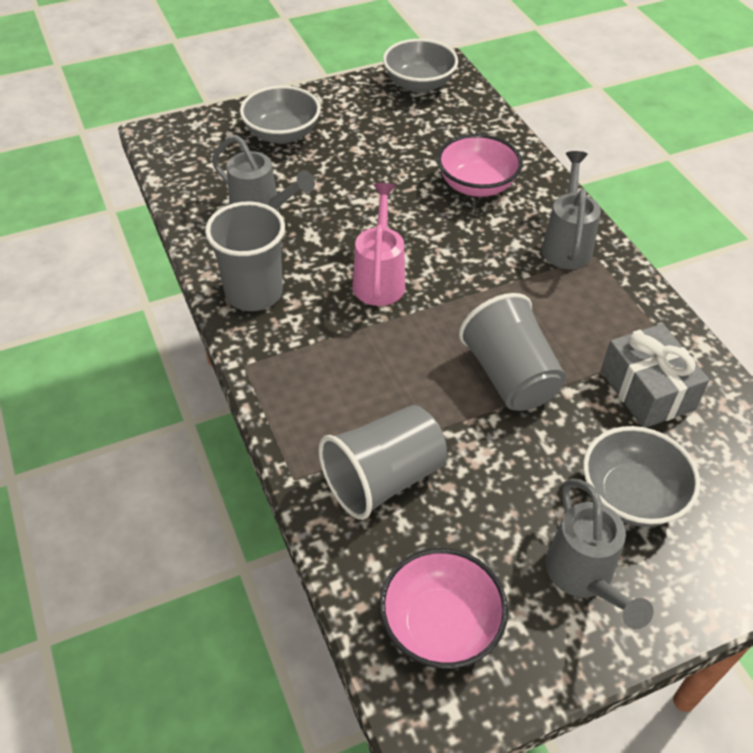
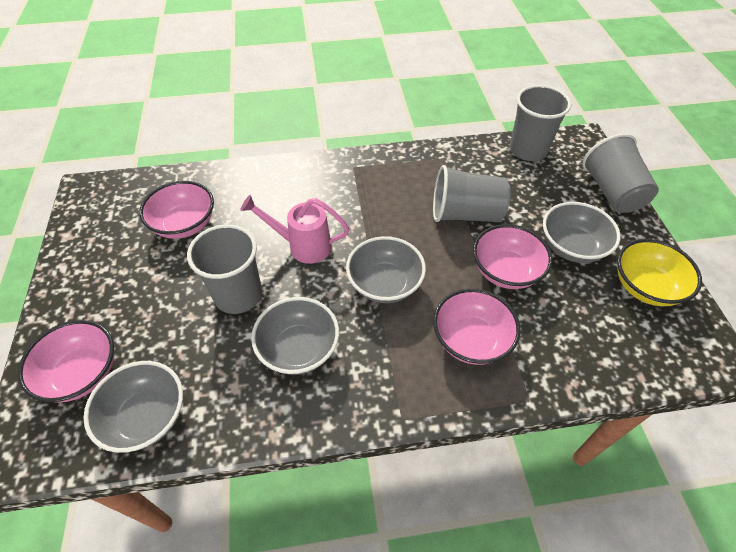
grey bowl: 3 -> 4
grey cup: 3 -> 4
grey gift: 1 -> 0
grey watering can: 3 -> 0
pink bowl: 2 -> 4
yellow bowl: 0 -> 1

